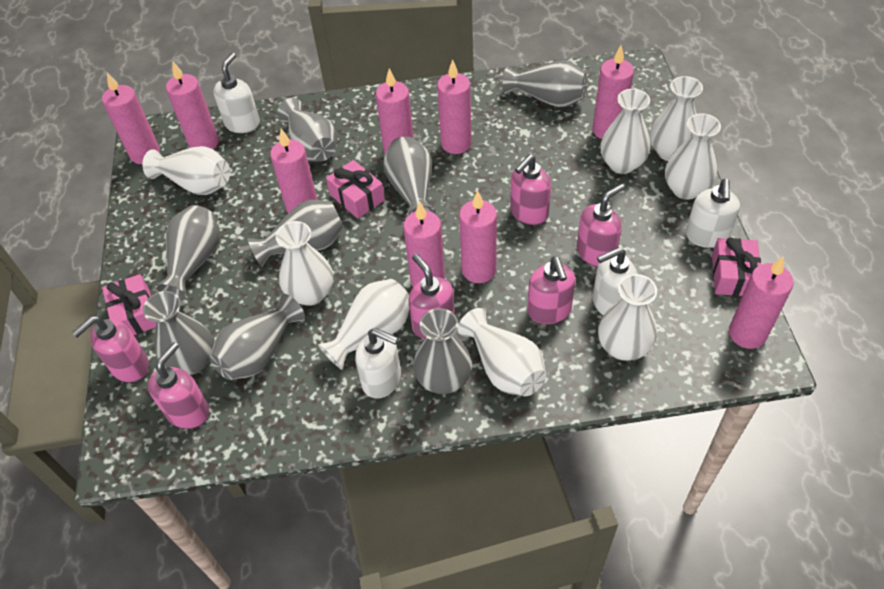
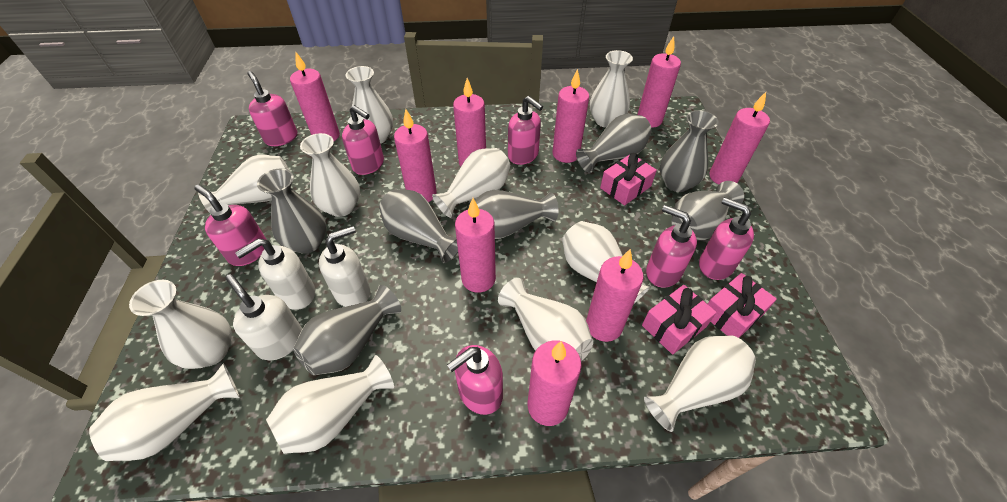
grey vase: 8 -> 7
pink soap dispenser: 6 -> 7
white soap dispenser: 4 -> 3
white vase: 8 -> 11

